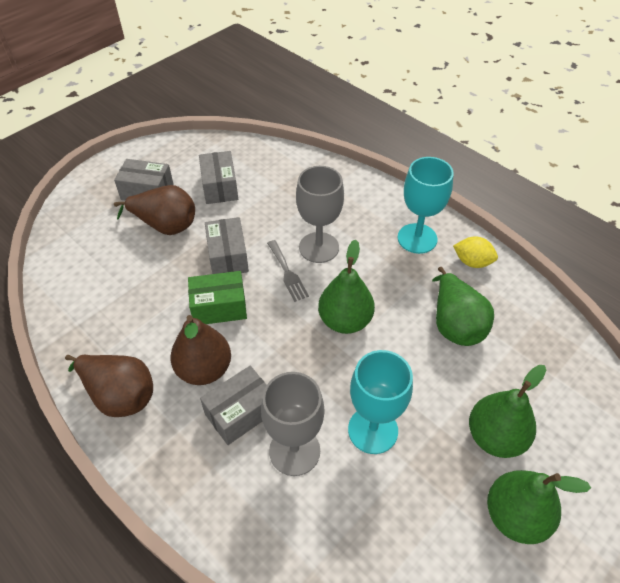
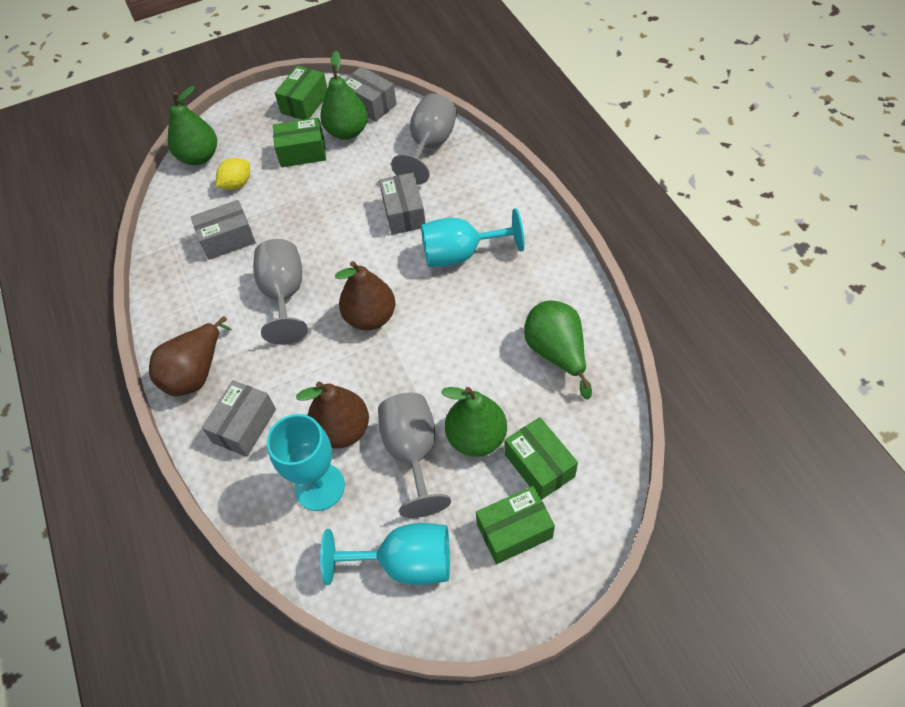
green box: 1 -> 4
grey fork: 1 -> 0
grey goblet: 2 -> 3
turquoise goblet: 2 -> 3

